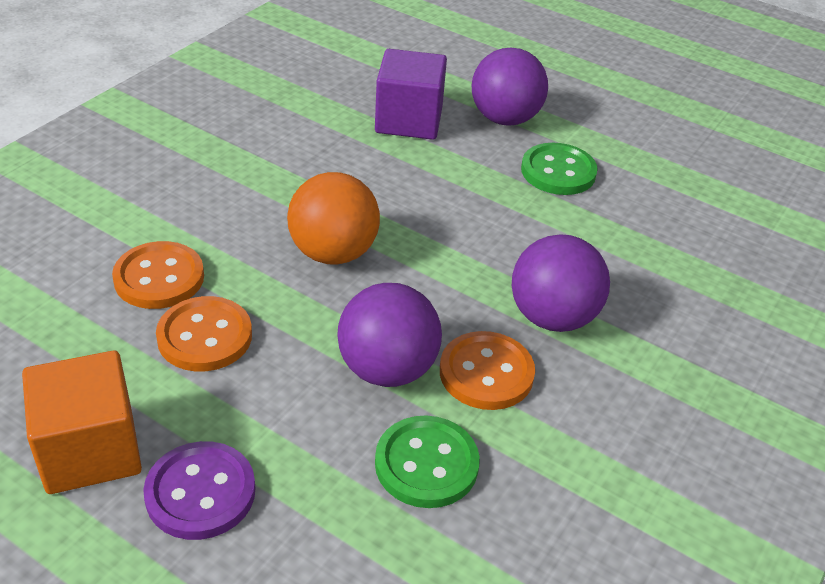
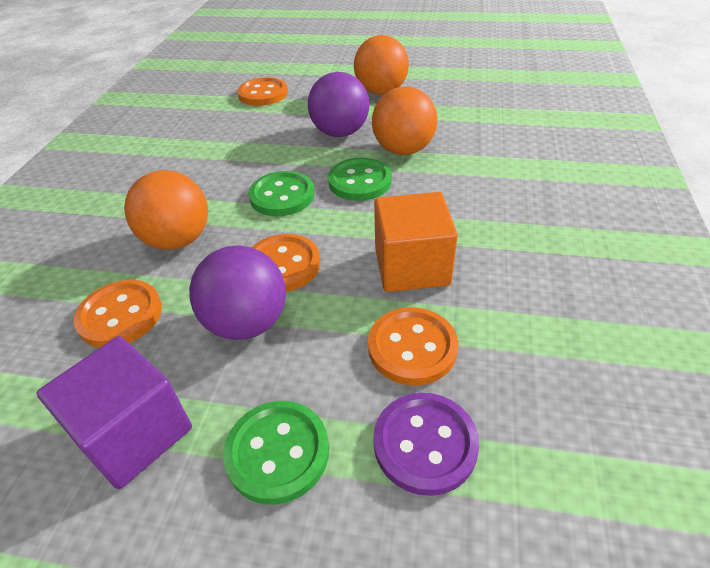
green button: 2 -> 3
orange ball: 1 -> 3
orange button: 3 -> 4
purple ball: 3 -> 2

